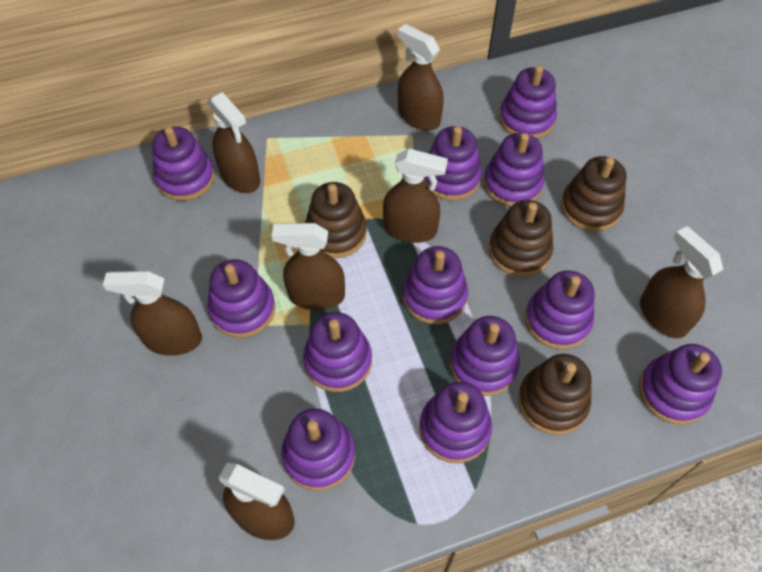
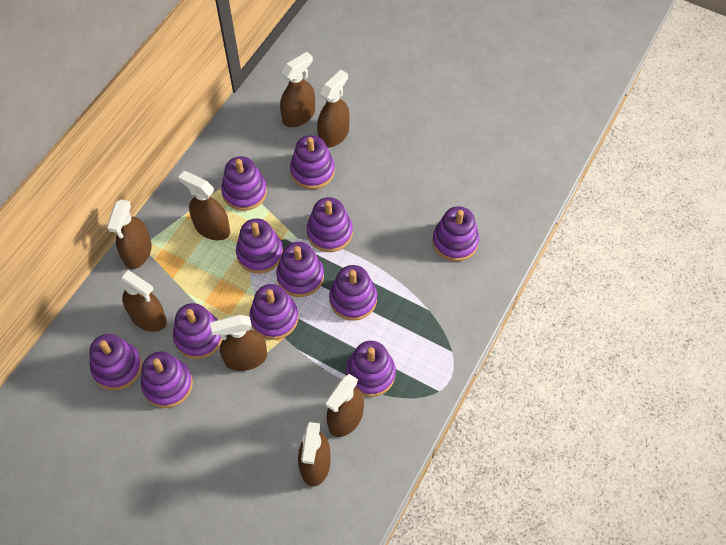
brown spray bottle: 7 -> 8
brown stacking toy: 4 -> 0

